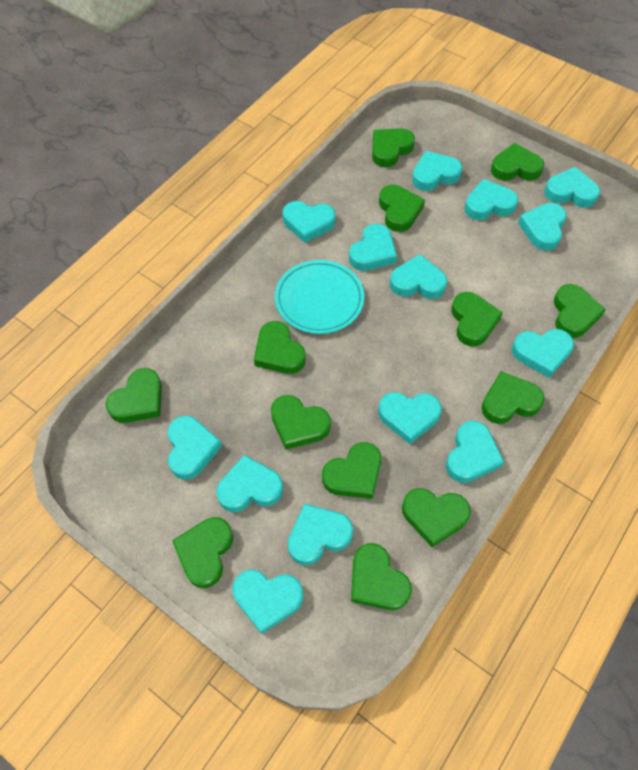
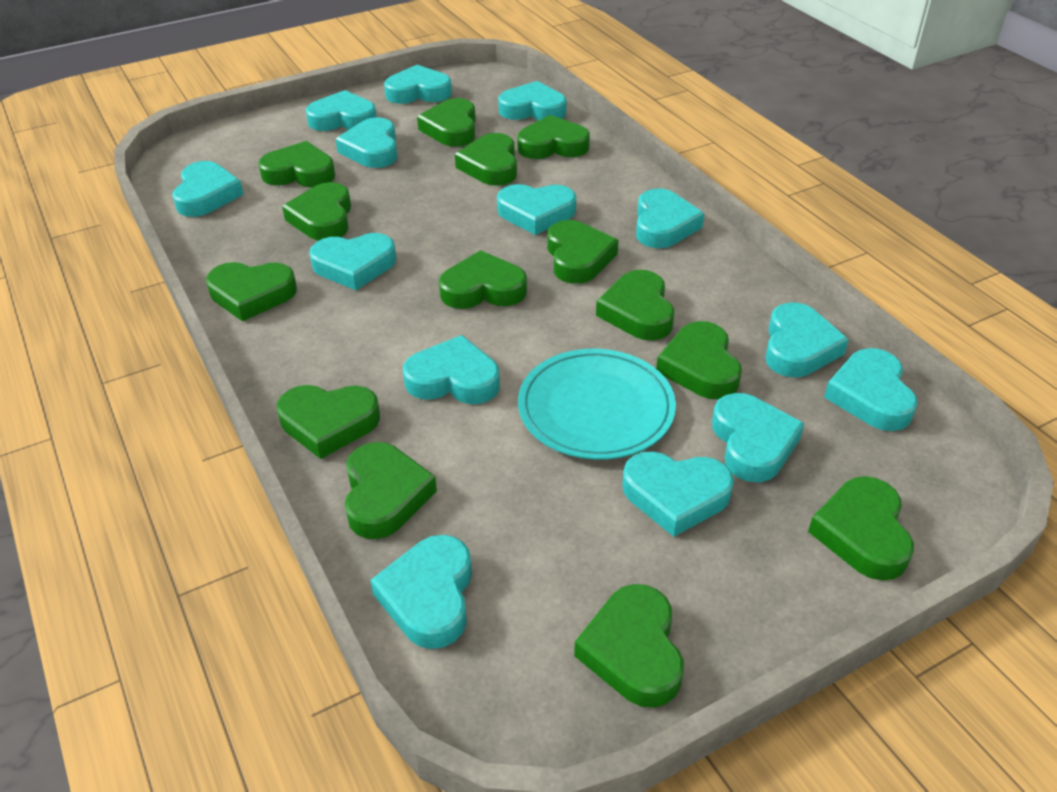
green heart: 13 -> 14

